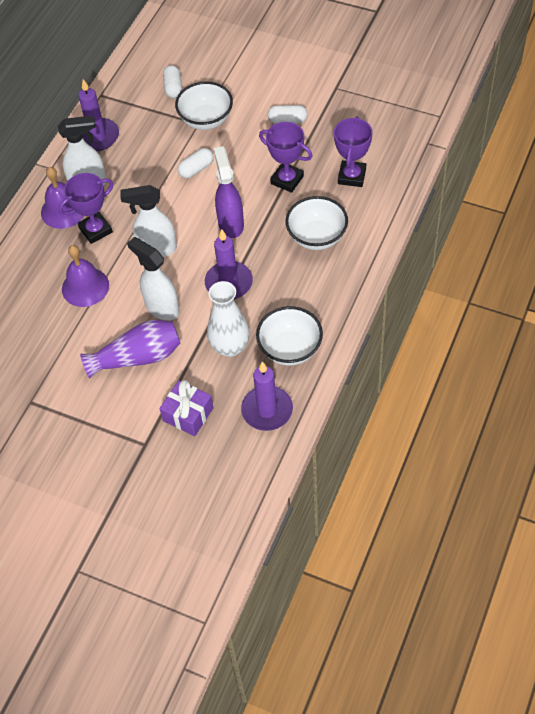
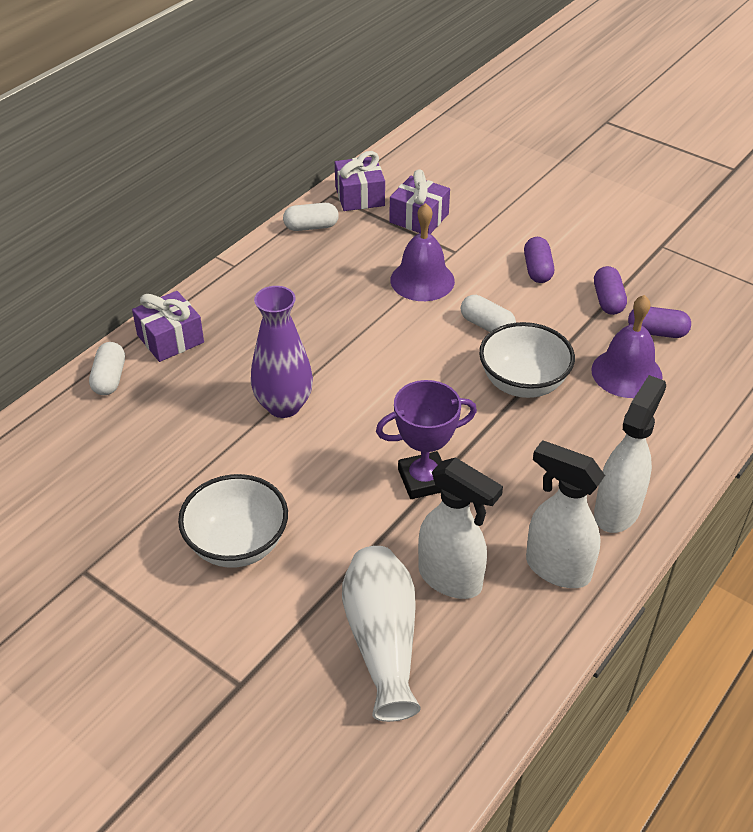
purple candle: 3 -> 0
purple capsule: 0 -> 3
purple gift: 1 -> 3
purple spray bottle: 1 -> 0
purple trophy: 3 -> 1
white bowl: 3 -> 2

